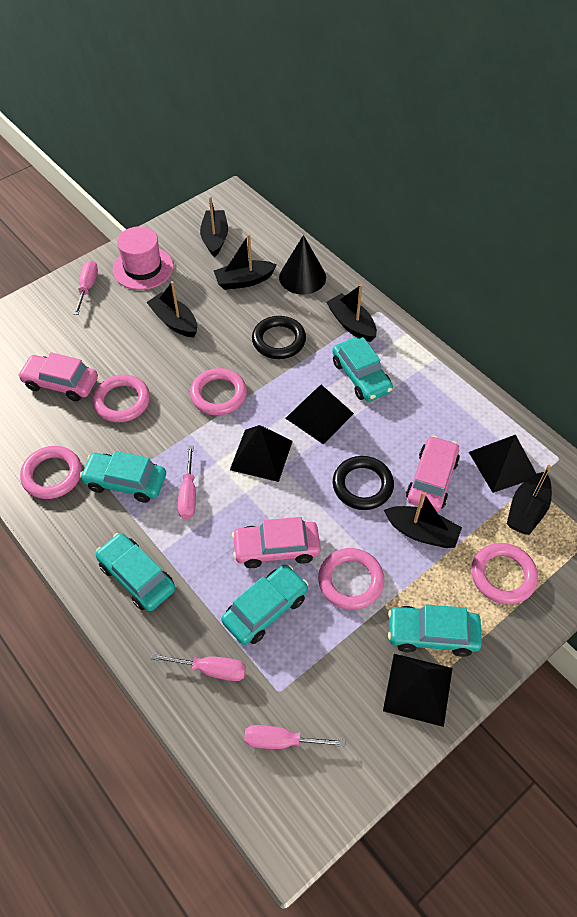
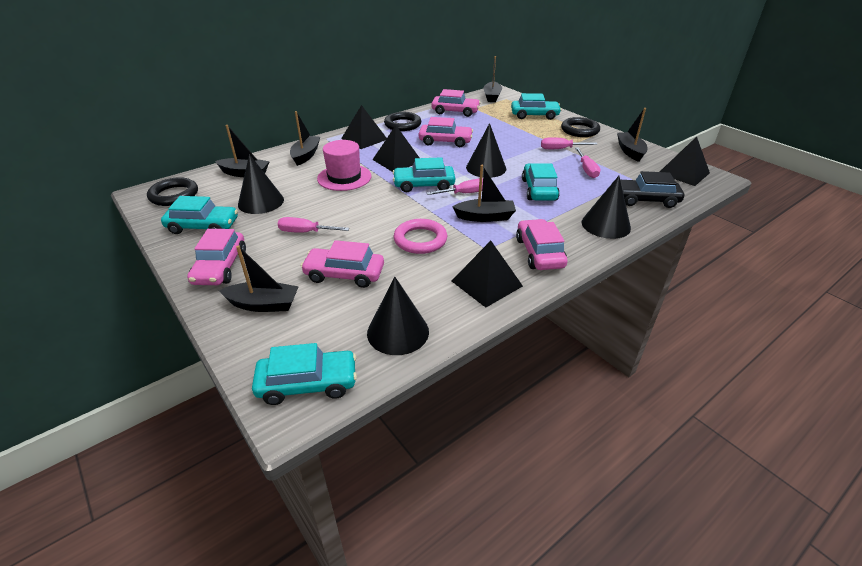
black car: 0 -> 1
black cone: 1 -> 4
black ring: 2 -> 3
pink car: 3 -> 5
pink ring: 5 -> 1

